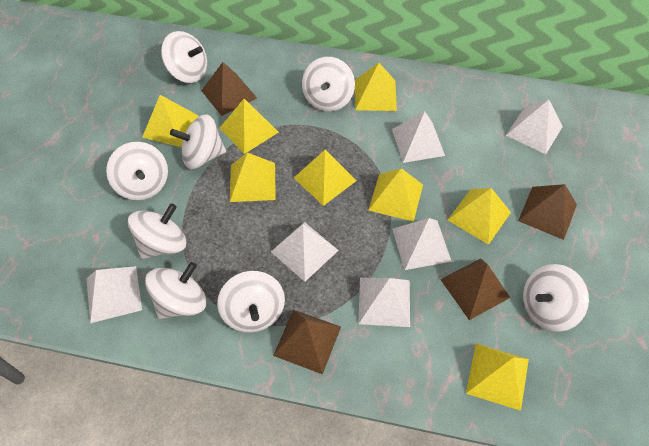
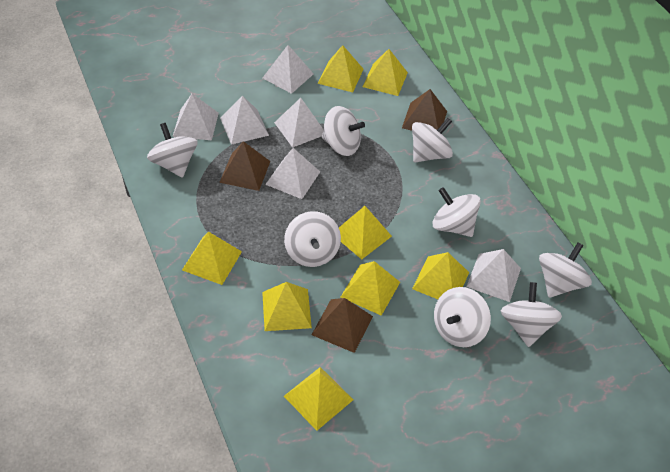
brown pyramid: 4 -> 3

